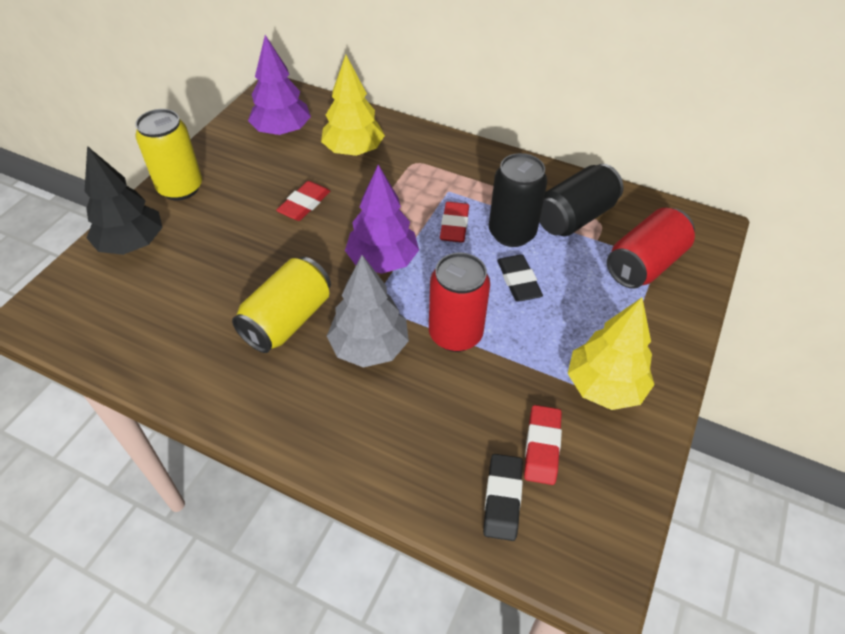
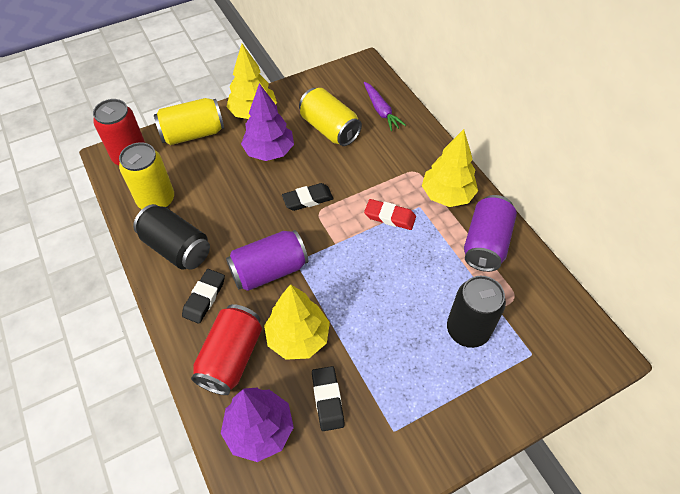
black eraser: 2 -> 3
black tree: 1 -> 0
grey tree: 1 -> 0
purple can: 0 -> 2
purple carrot: 0 -> 1
red eraser: 3 -> 1
yellow can: 2 -> 3
yellow tree: 2 -> 3

